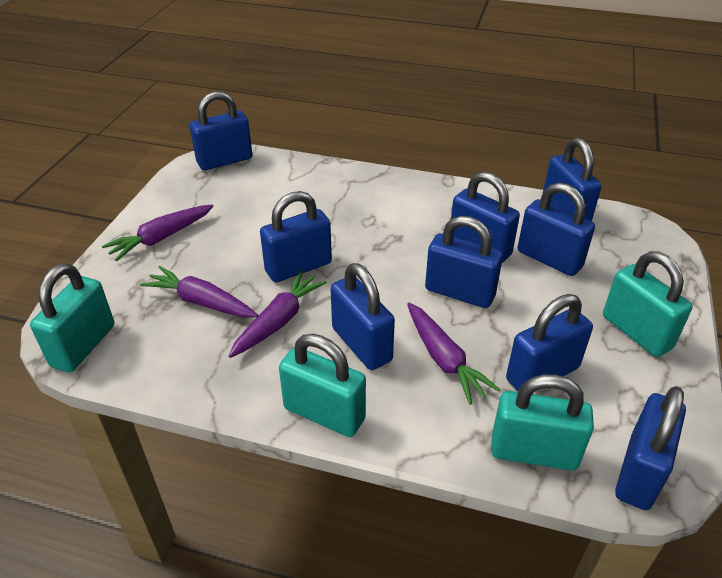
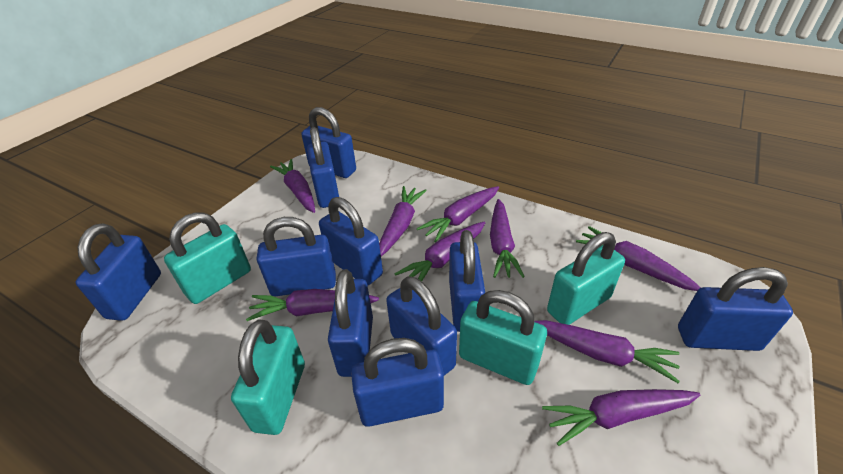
blue padlock: 9 -> 10
purple carrot: 4 -> 9

